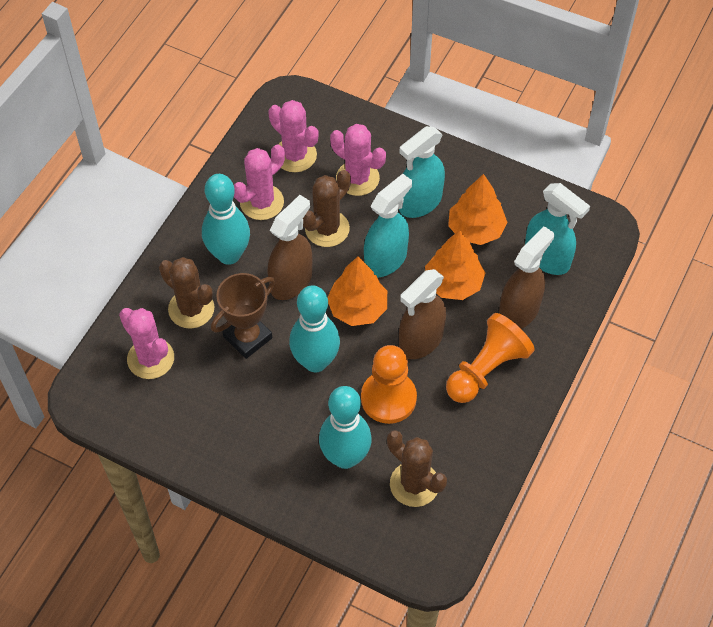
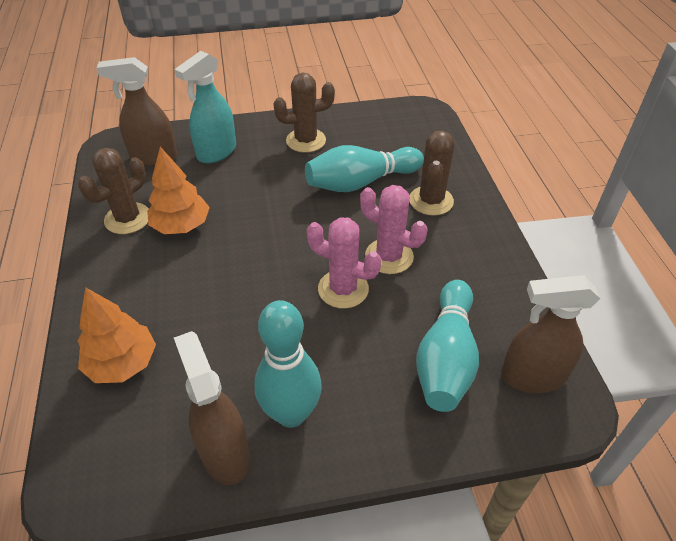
brown trophy: 1 -> 0
orange pawn: 2 -> 0
orange tree: 3 -> 2
pink cactus: 4 -> 2
turquoise spray bottle: 3 -> 1

